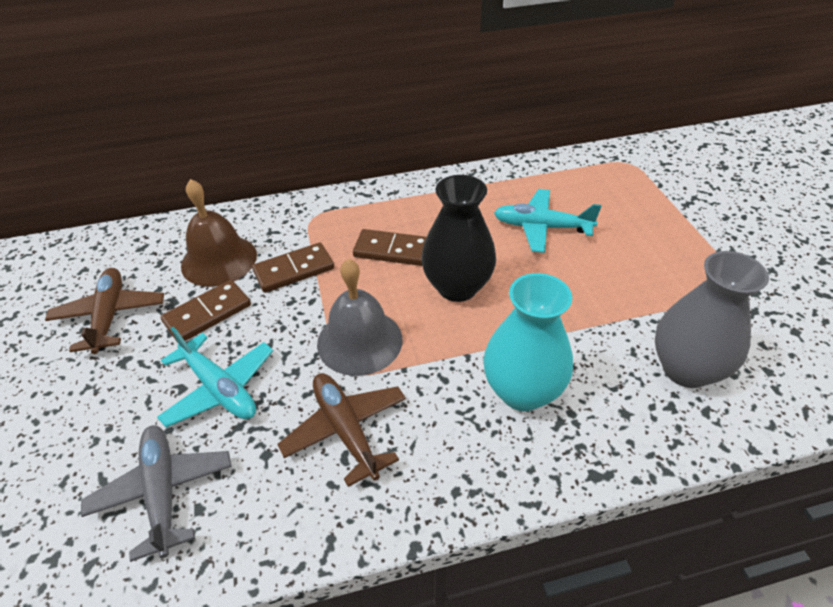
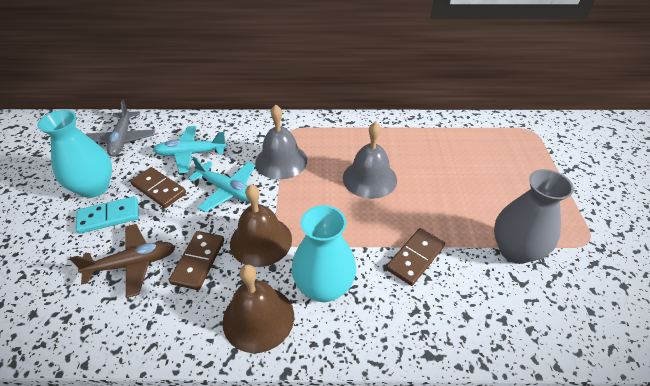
black vase: 1 -> 0
brown bell: 1 -> 2
brown plane: 2 -> 1
grey bell: 1 -> 2
turquoise domino: 0 -> 1
turquoise vase: 1 -> 2

